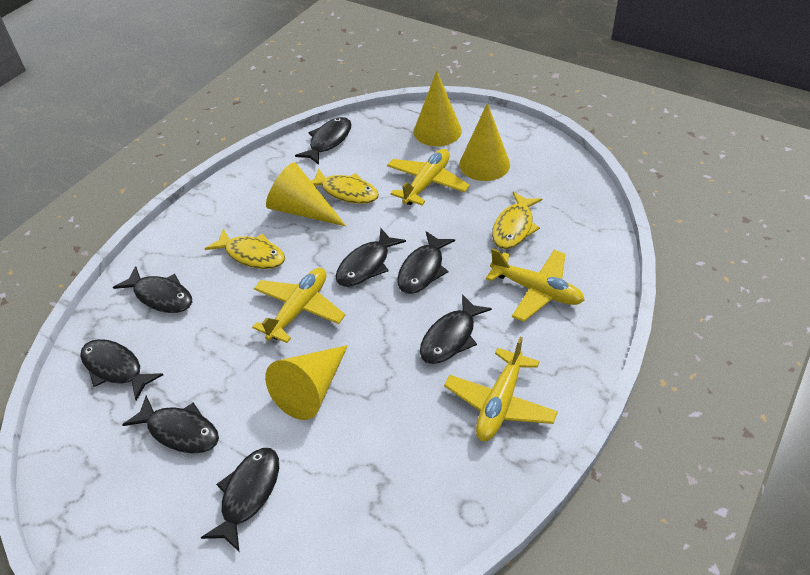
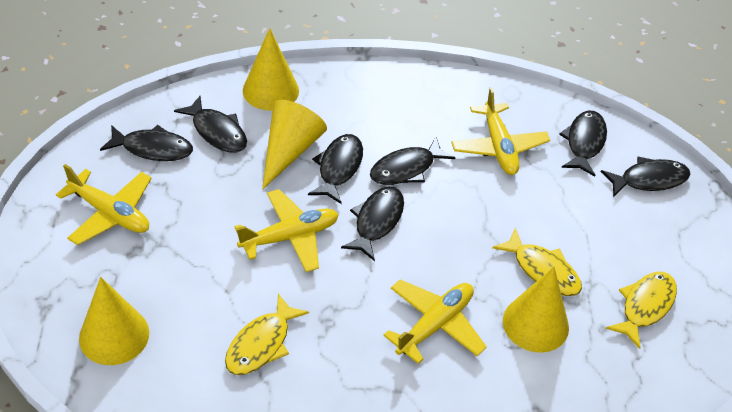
black fish: 8 -> 7

